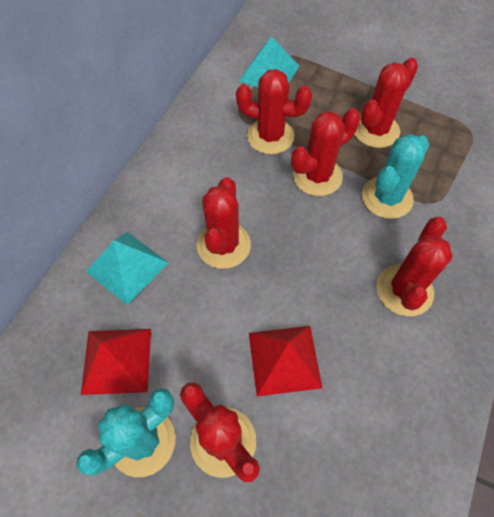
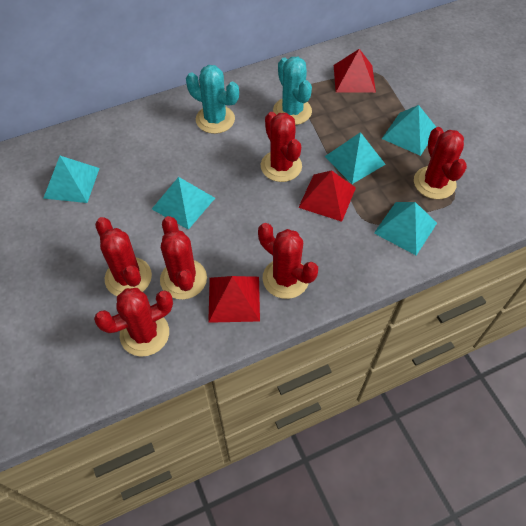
red pyramid: 2 -> 3
turquoise pyramid: 2 -> 5

